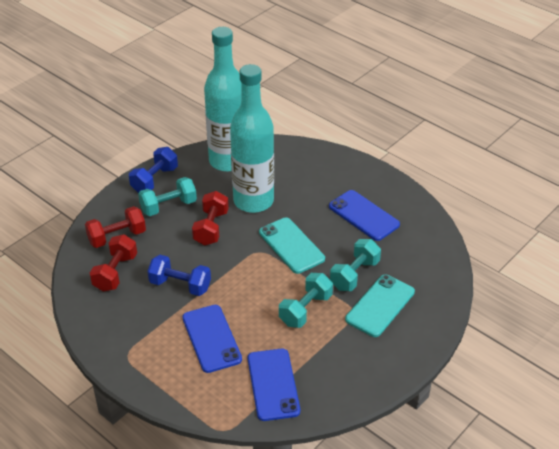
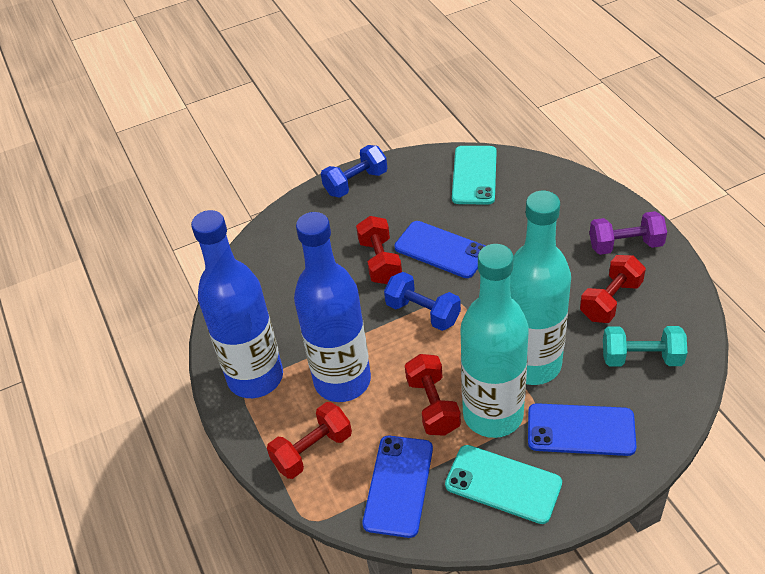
blue bottle: 0 -> 2
purple dumbbell: 0 -> 1
red dumbbell: 3 -> 4
turquoise dumbbell: 3 -> 1

